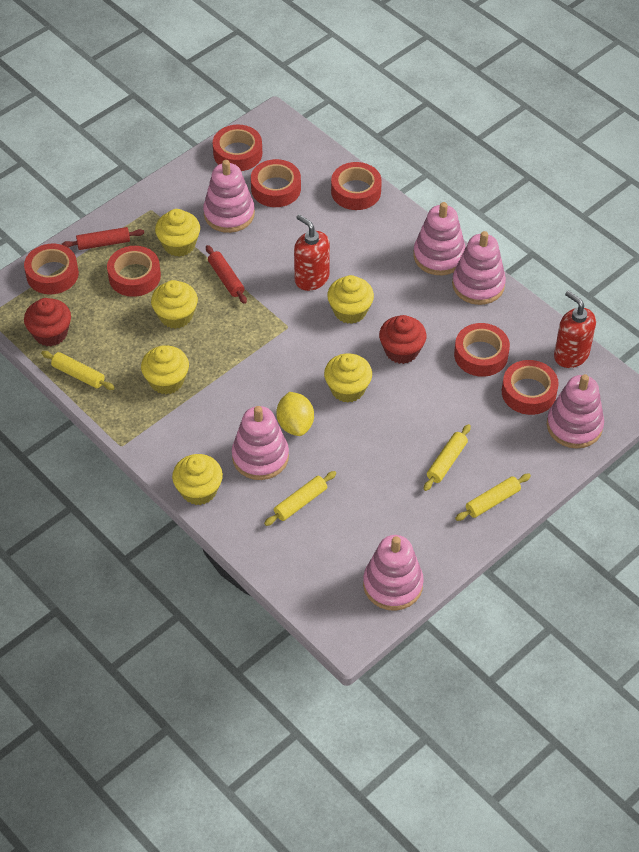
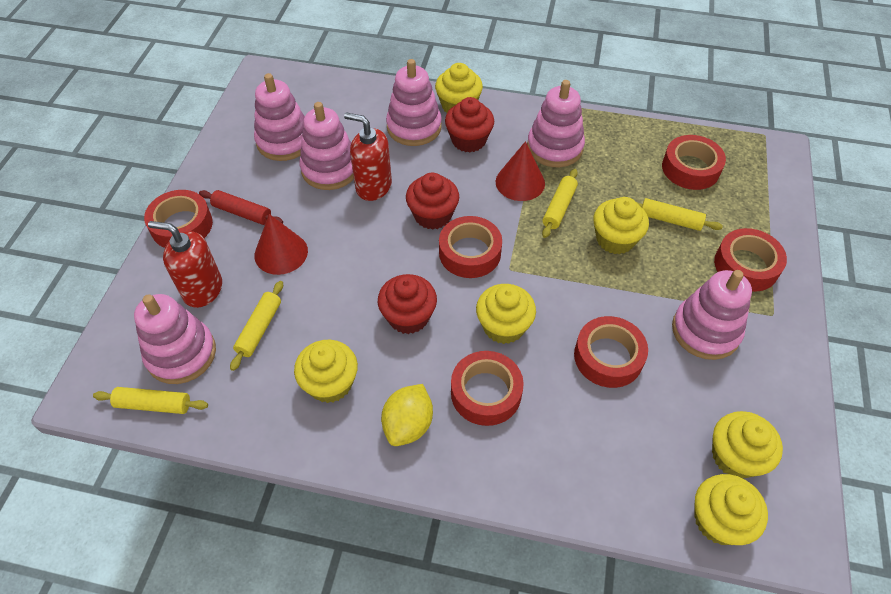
red cone: 0 -> 2
red cupcake: 2 -> 3
red rolling pin: 2 -> 1
red tape: 7 -> 6

